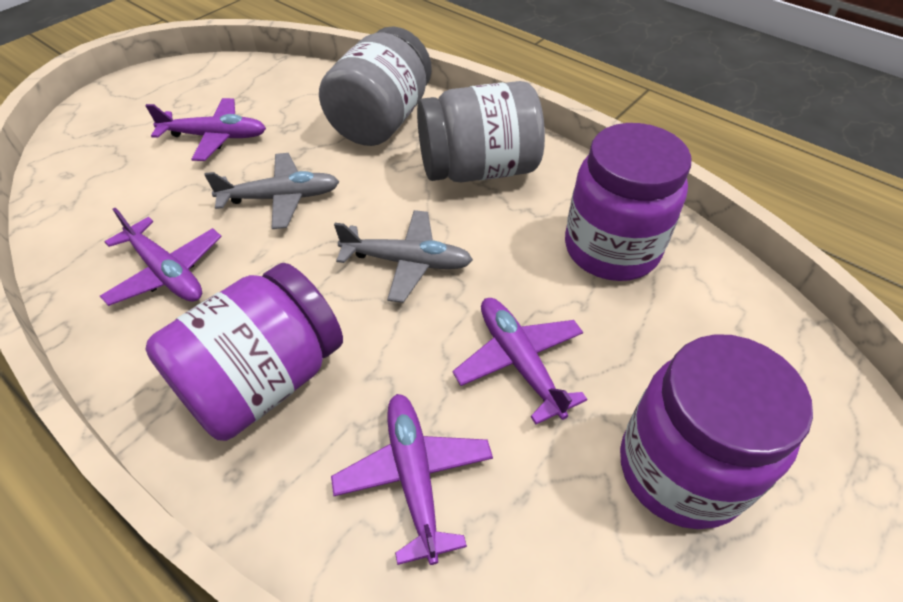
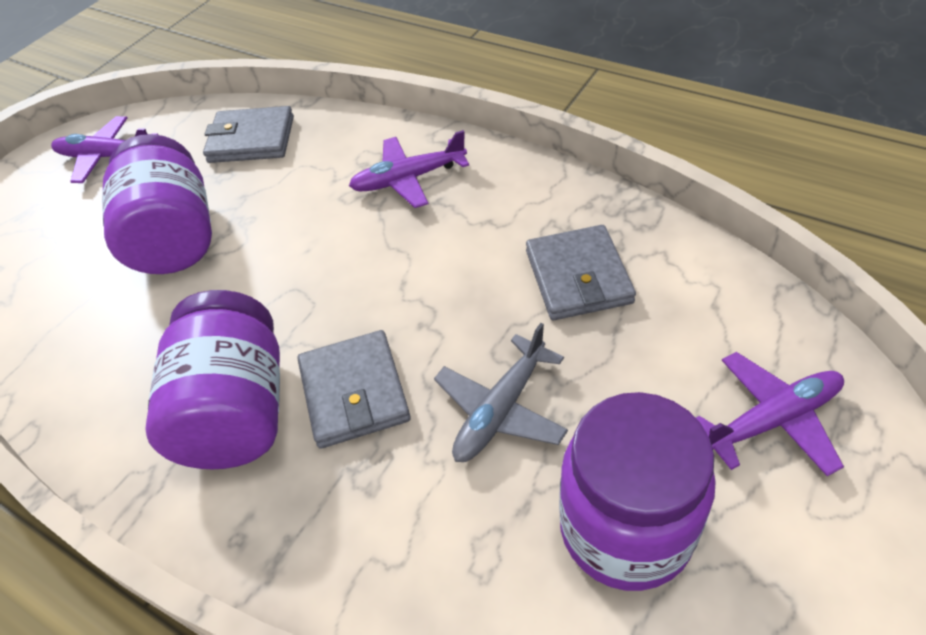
grey jar: 2 -> 0
grey plane: 2 -> 1
grey wallet: 0 -> 3
purple plane: 4 -> 3

